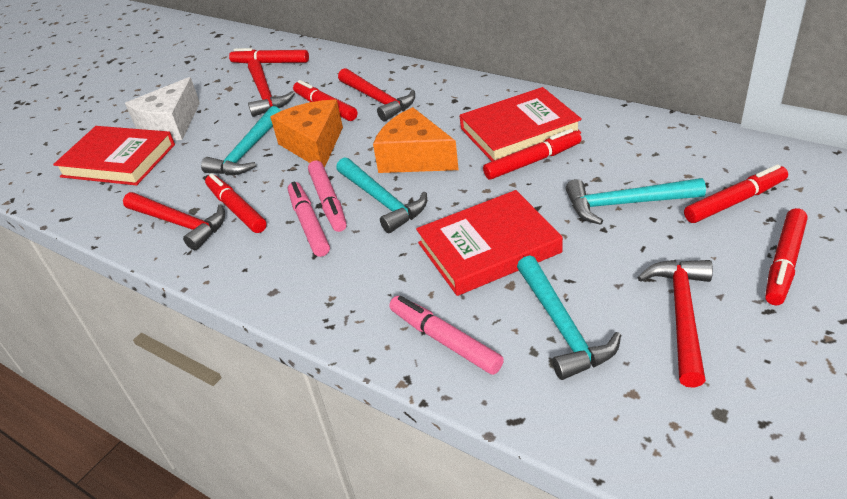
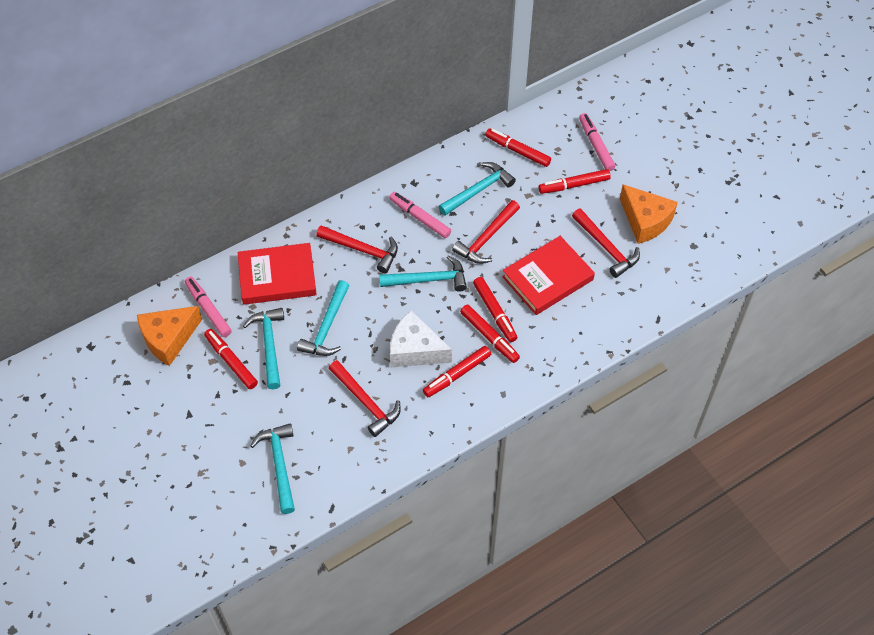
red book: 3 -> 2
turquoise hammer: 4 -> 5

